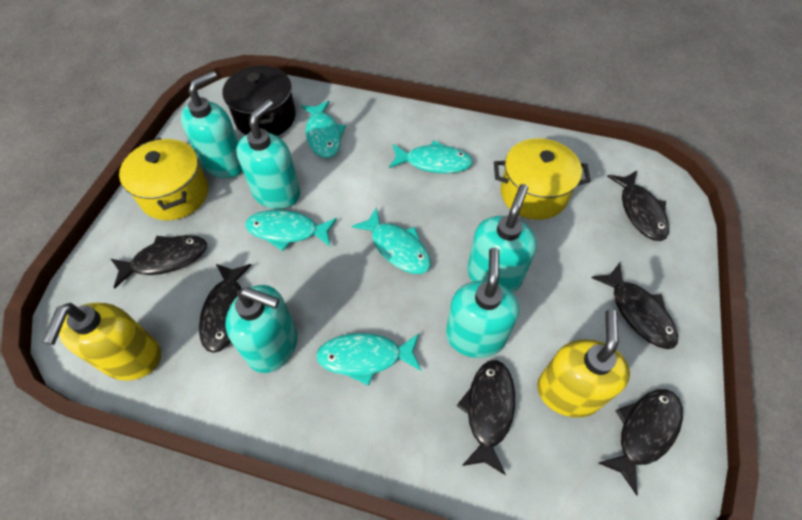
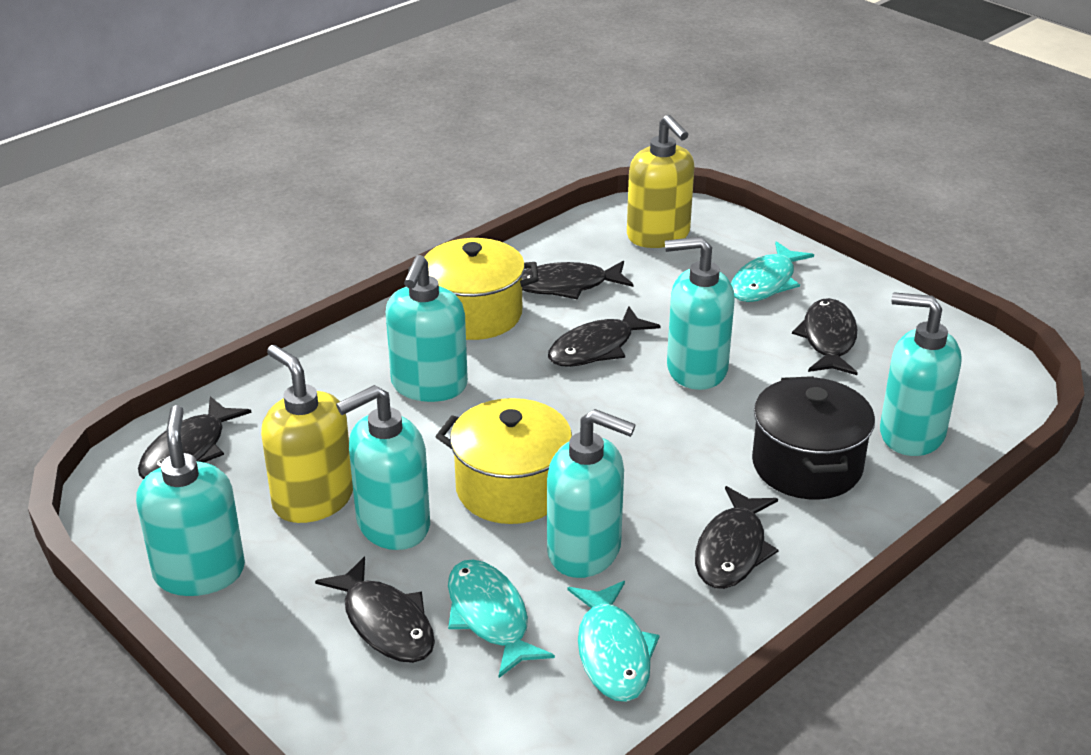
turquoise fish: 5 -> 3
turquoise soap dispenser: 5 -> 6

